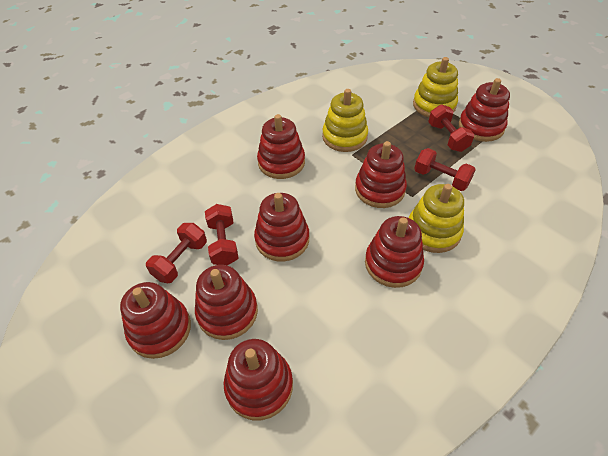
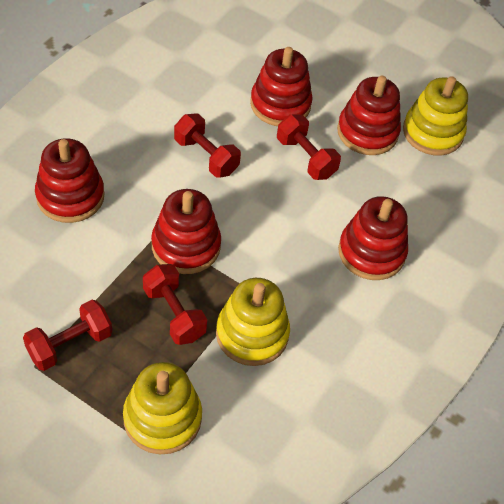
red stacking toy: 8 -> 5

